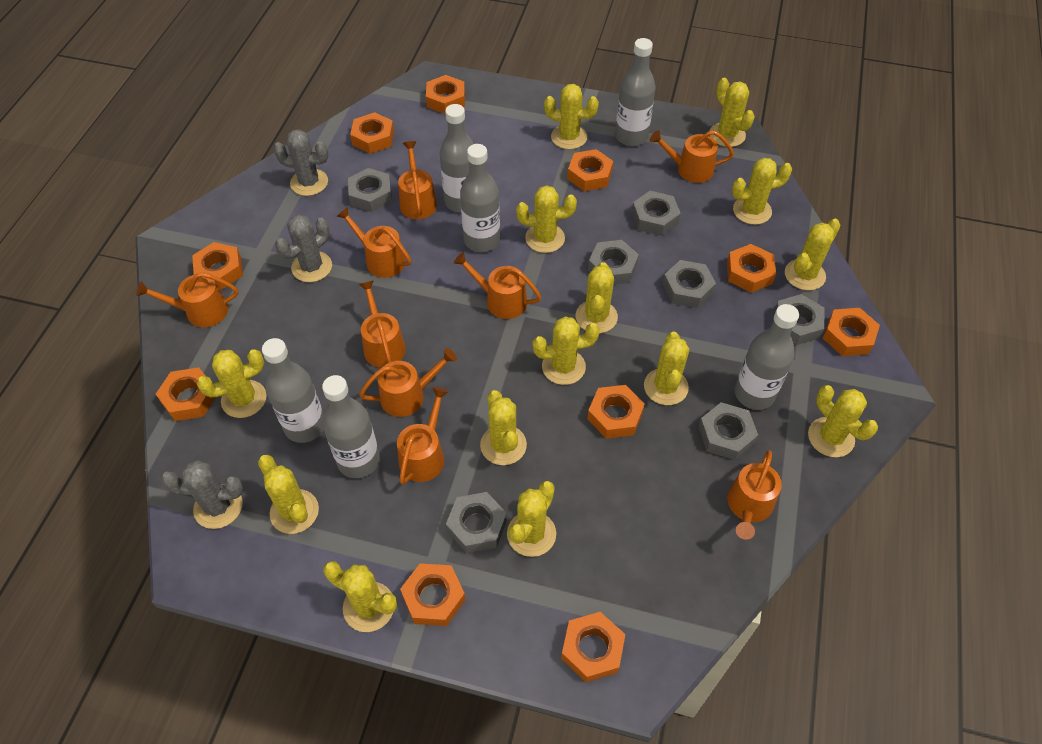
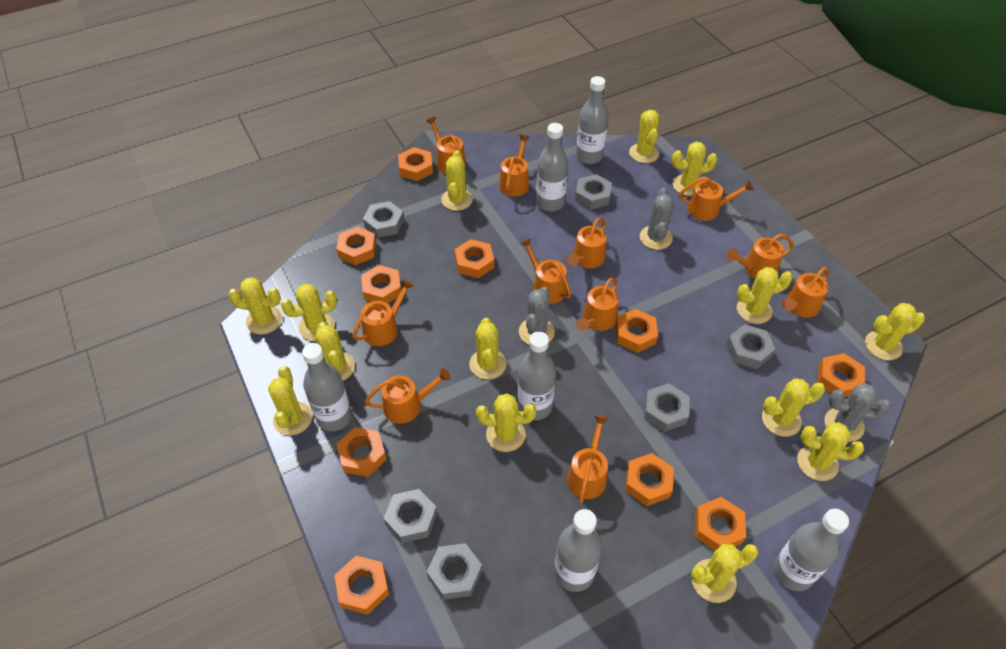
grey nut: 7 -> 6
orange watering can: 9 -> 11

